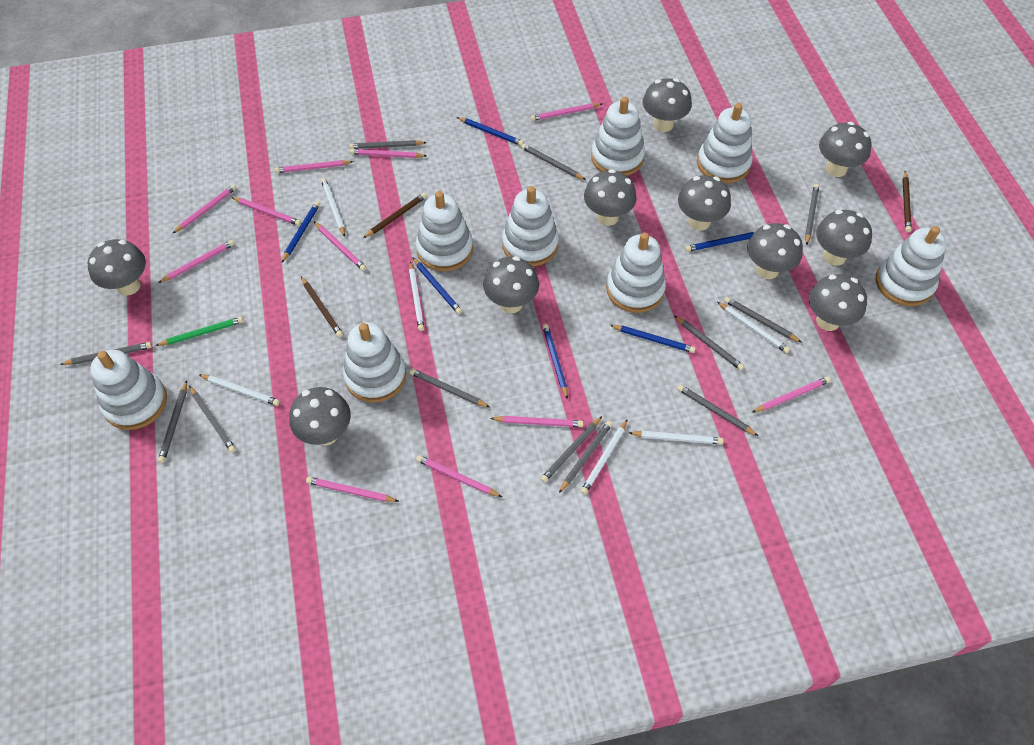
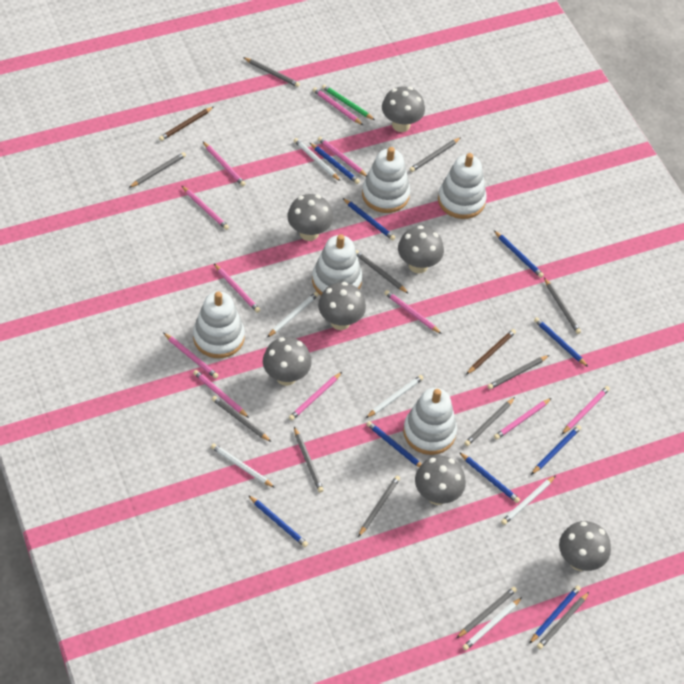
blue pencil: 6 -> 9
brown pencil: 3 -> 2
grey mushroom: 10 -> 7
white stacking toy: 8 -> 5

